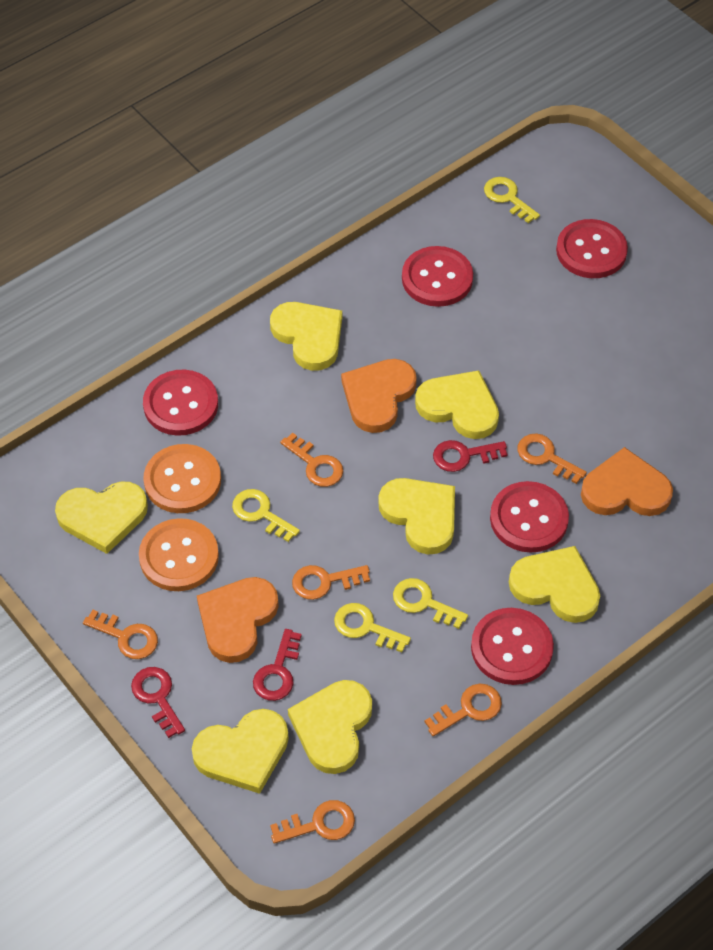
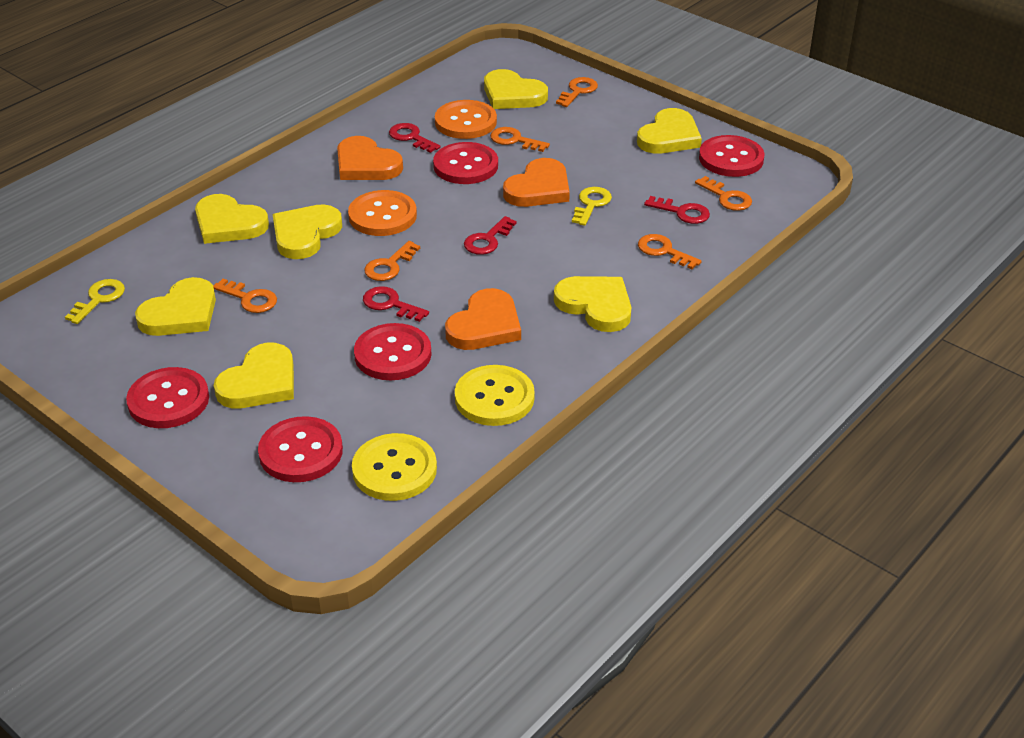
red key: 3 -> 4
yellow button: 0 -> 2
yellow key: 4 -> 2

